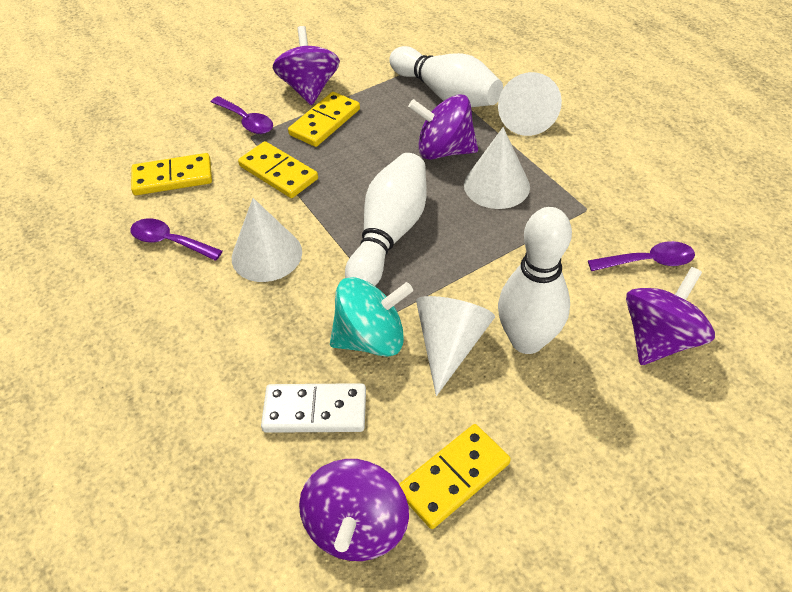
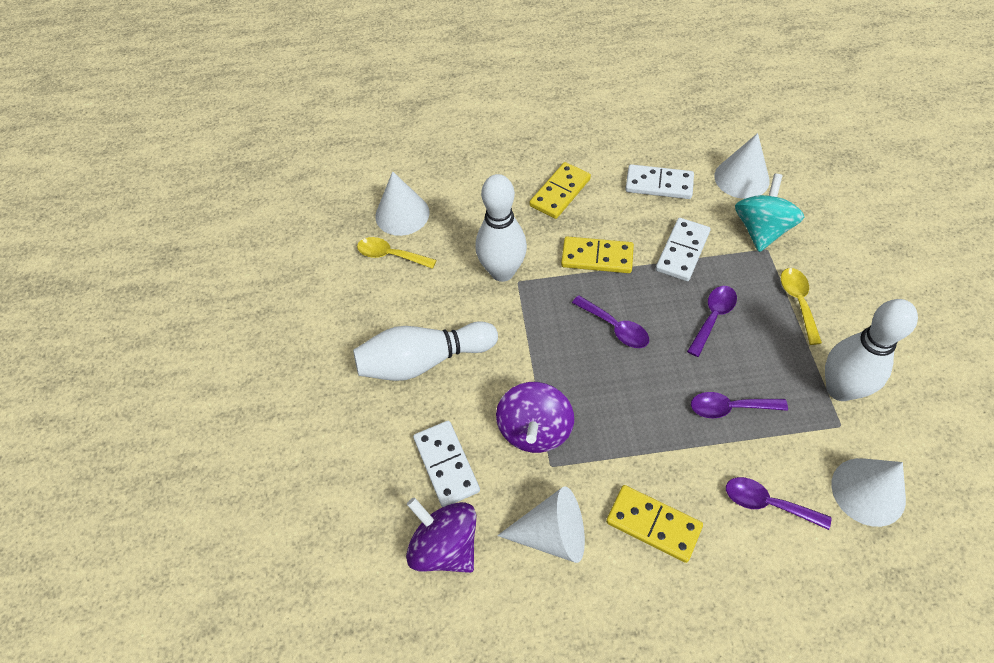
purple spinning top: 4 -> 2
purple spoon: 3 -> 4
white domino: 1 -> 3
yellow domino: 4 -> 3
yellow spoon: 0 -> 2

